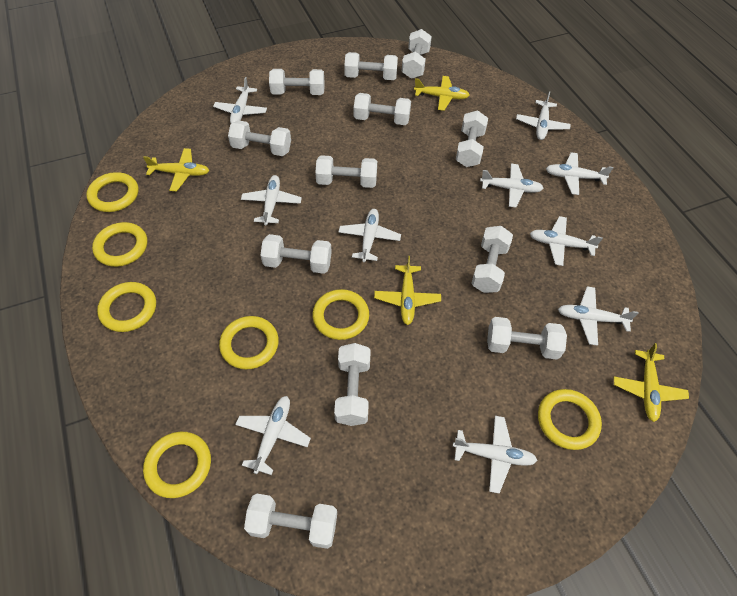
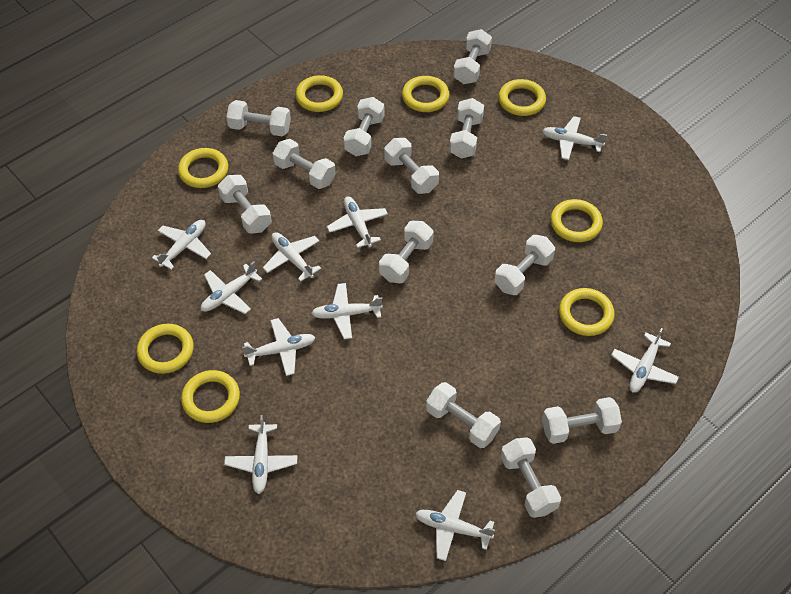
yellow plane: 4 -> 0
yellow ring: 7 -> 8

